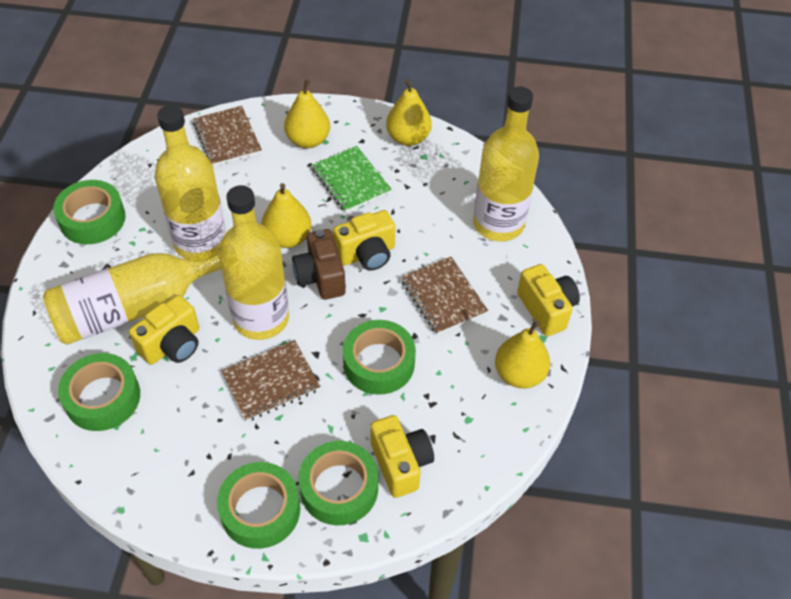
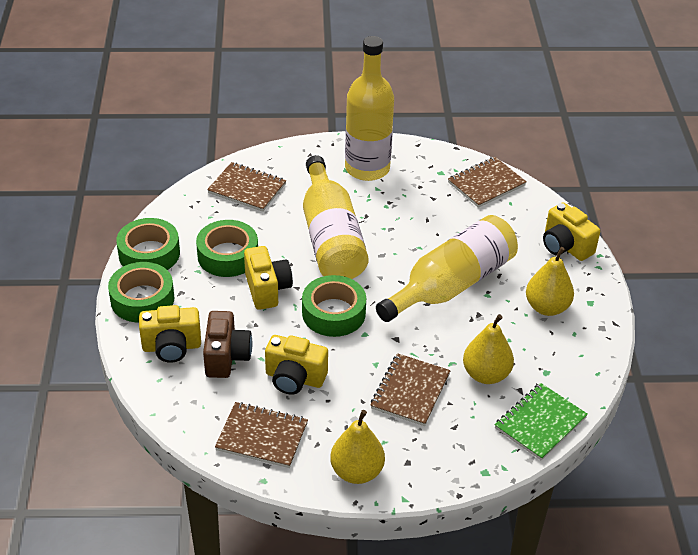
brown notebook: 3 -> 4
green tape: 5 -> 4
yellow bottle: 4 -> 3
yellow pear: 4 -> 3

